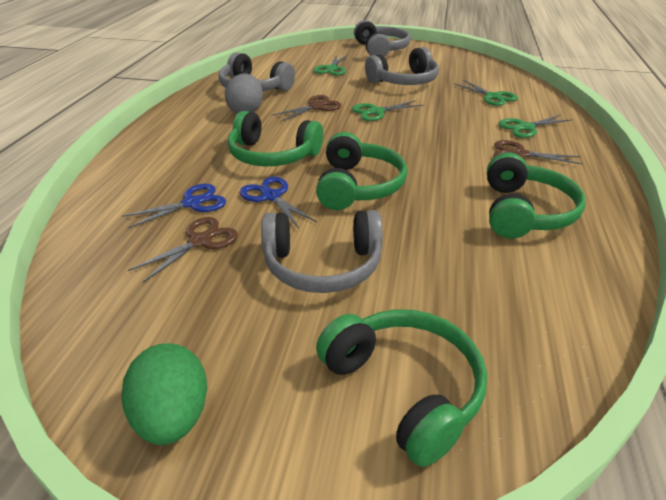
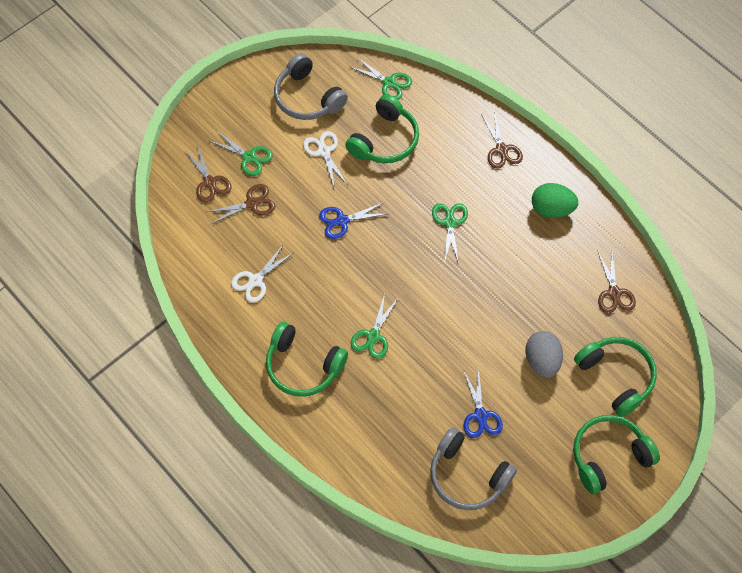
brown scissors: 3 -> 4
grey headphones: 4 -> 2
white scissors: 0 -> 2

